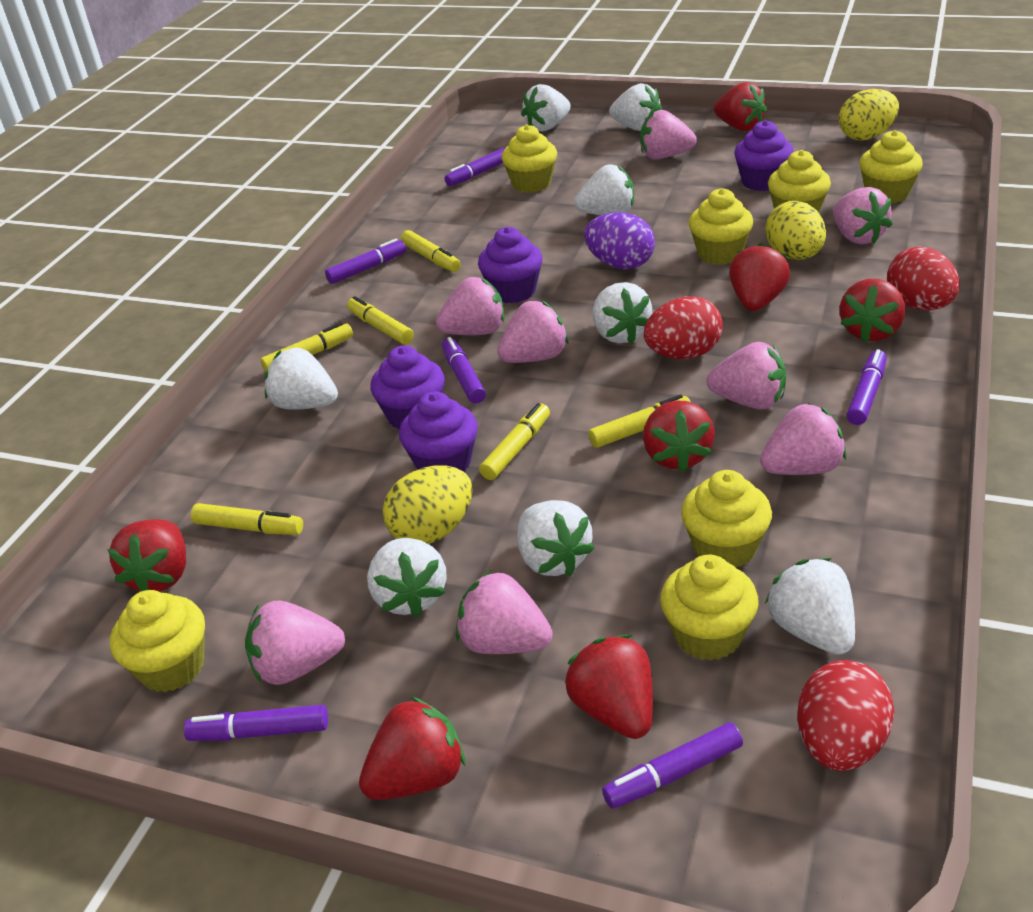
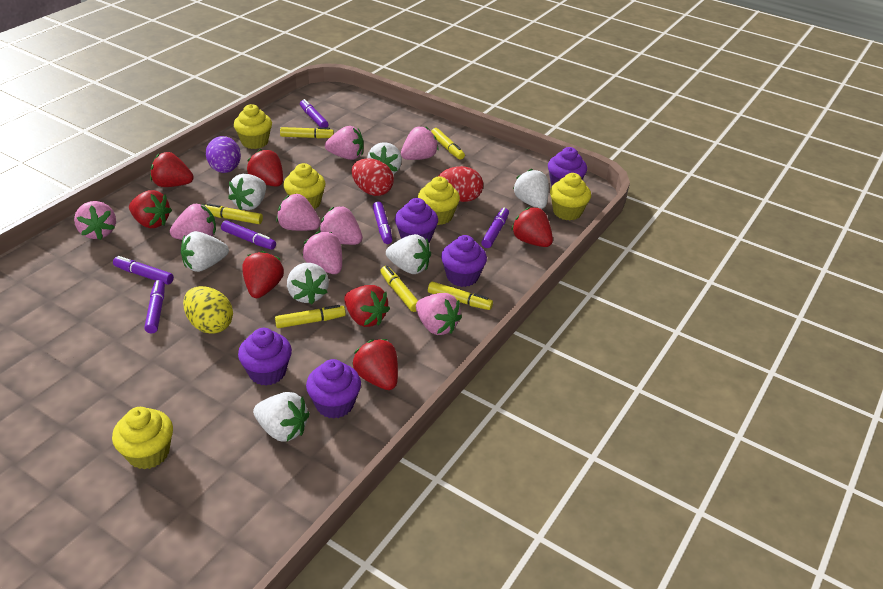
purple cupcake: 4 -> 5
red egg: 3 -> 2
white strawberry: 8 -> 7
yellow cupcake: 7 -> 5
yellow egg: 3 -> 1

